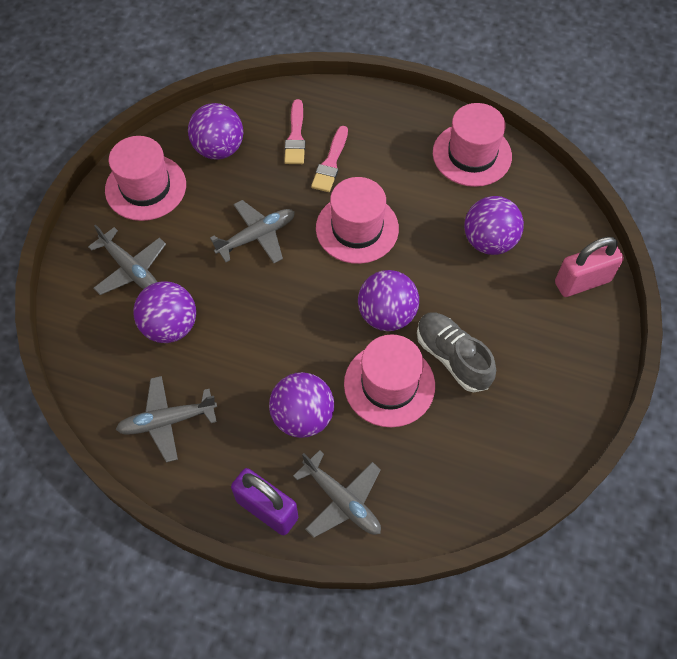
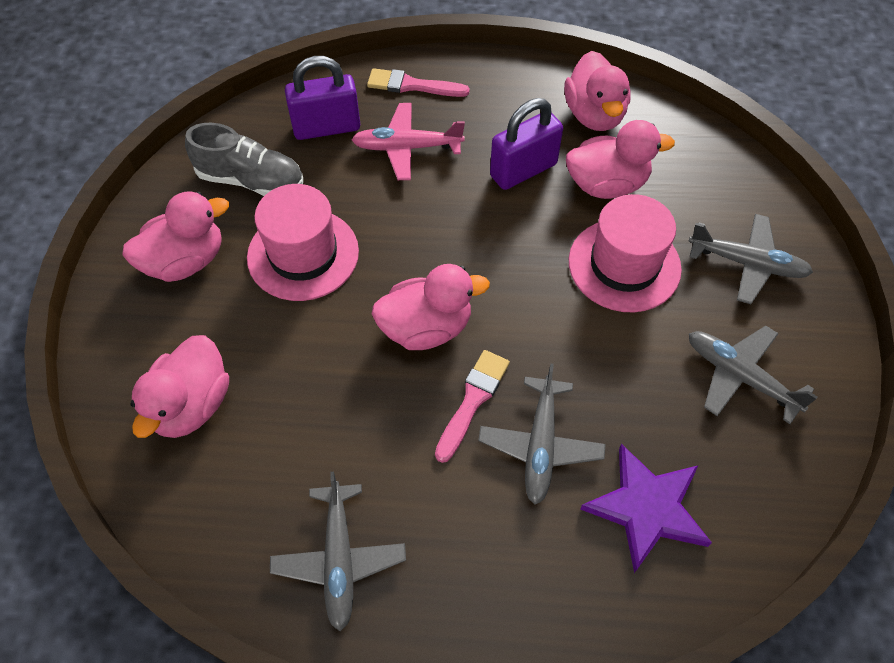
pink duck: 0 -> 5
pink hat: 4 -> 2
pink padlock: 1 -> 0
pink plane: 0 -> 1
purple ball: 5 -> 0
purple padlock: 1 -> 2
purple star: 0 -> 1

